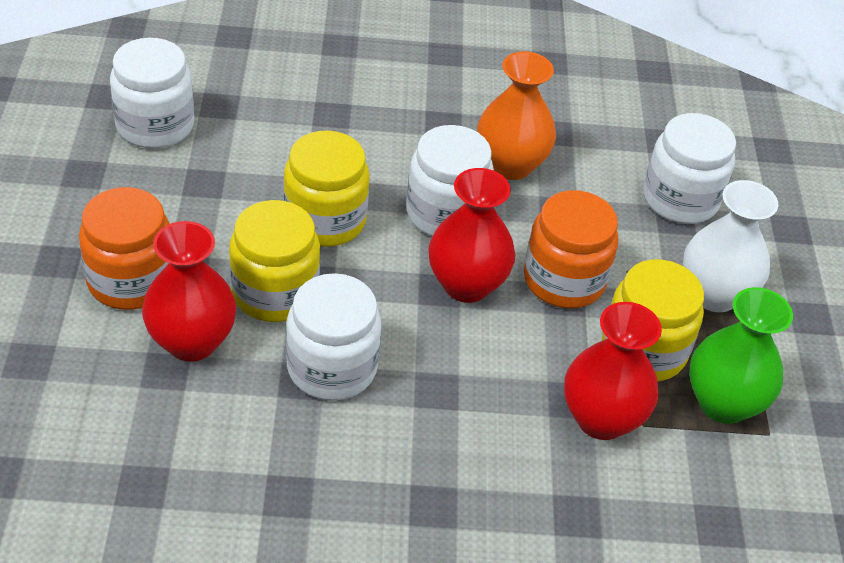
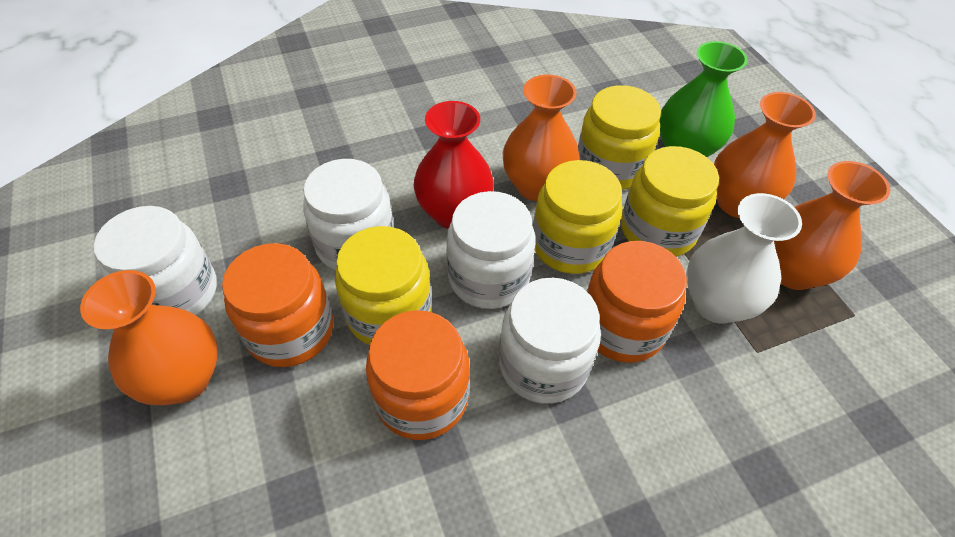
orange jar: 2 -> 3
orange vase: 1 -> 4
red vase: 3 -> 1
yellow jar: 3 -> 4

